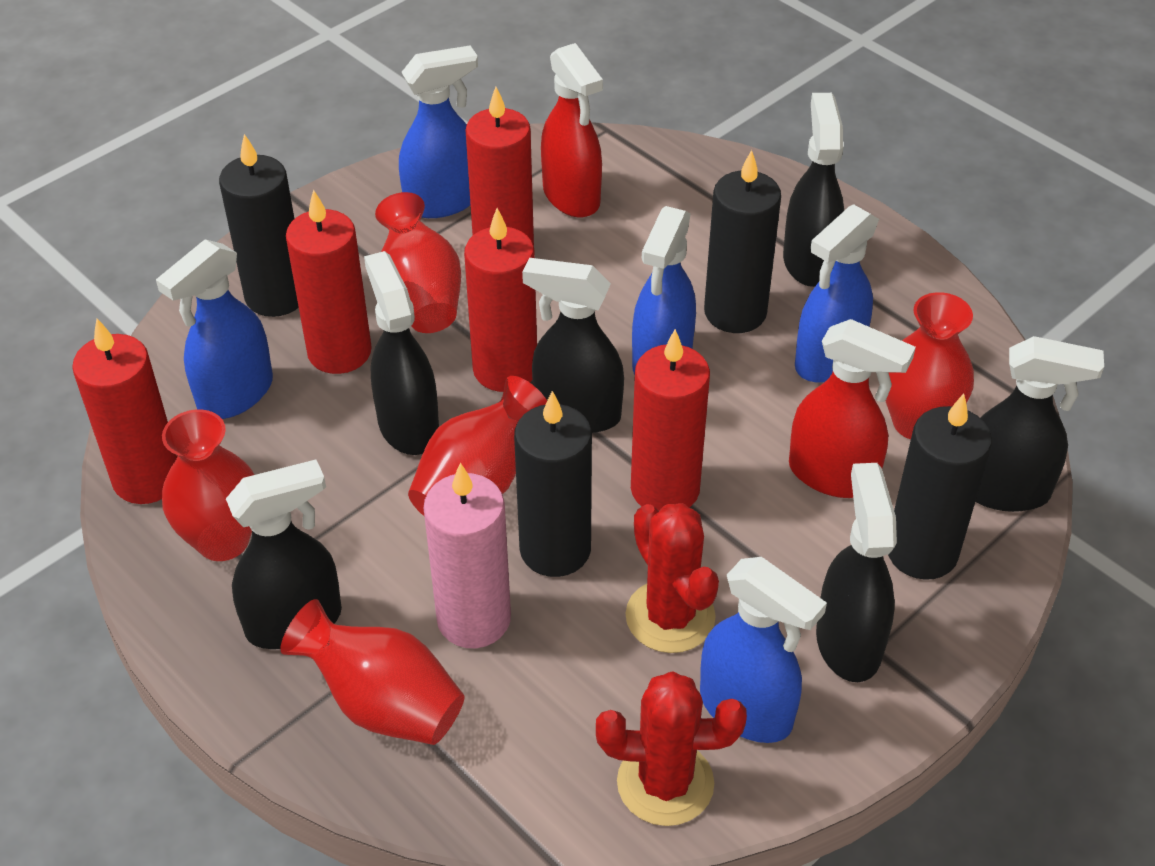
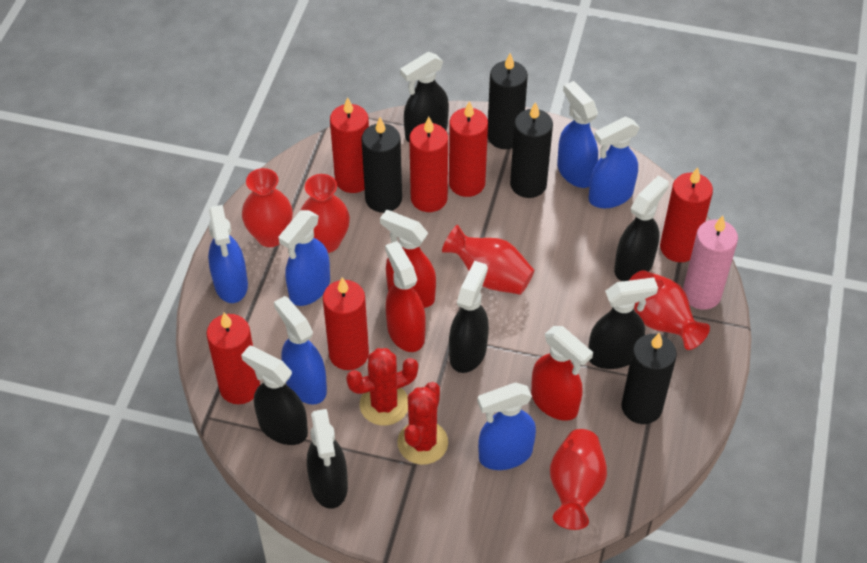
blue spray bottle: 5 -> 6
red candle: 5 -> 6
red spray bottle: 2 -> 3

